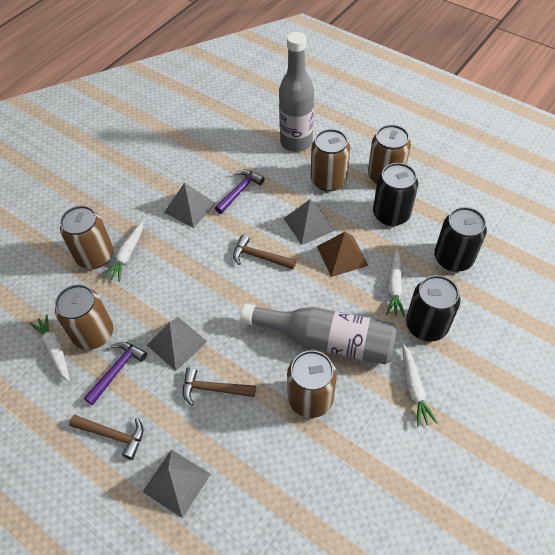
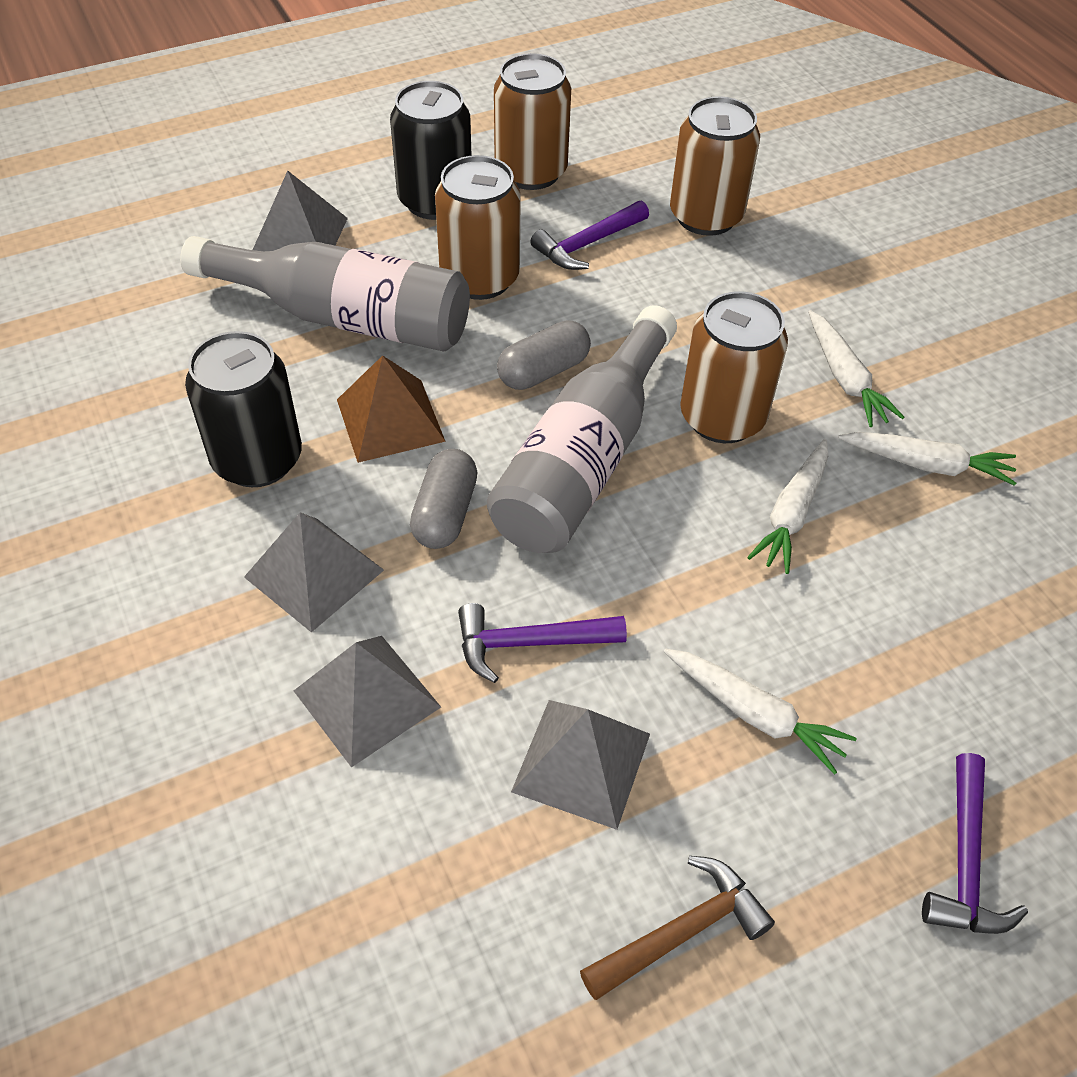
black can: 3 -> 2
brown can: 5 -> 4
brown hammer: 3 -> 1
grey capsule: 0 -> 2
purple hammer: 2 -> 3

